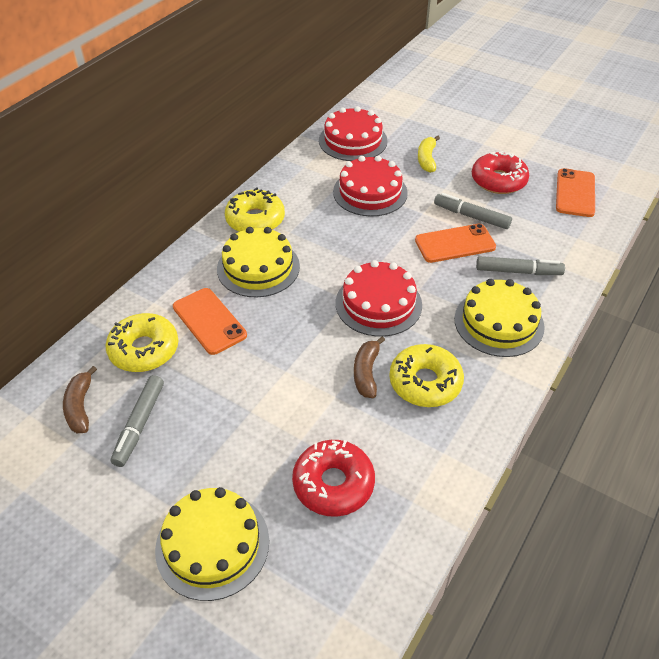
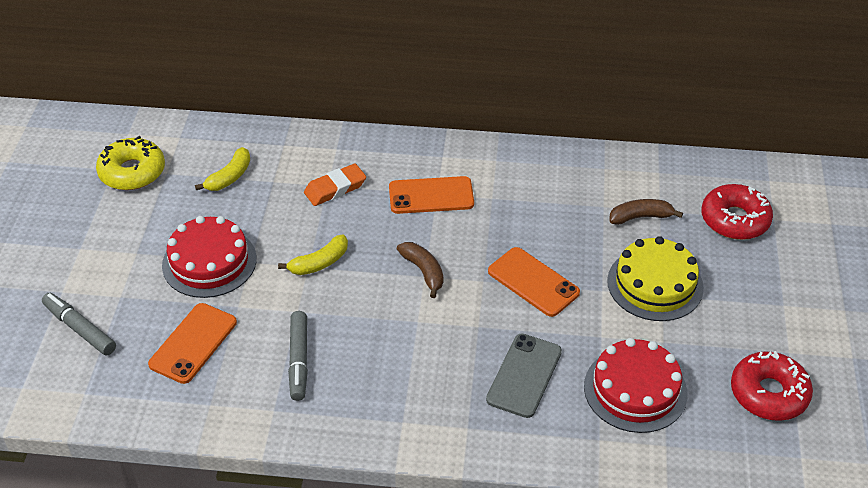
grey marker: 3 -> 2
grey phone: 0 -> 1
orange eraser: 0 -> 1
red cake: 3 -> 2
yellow banana: 1 -> 2
yellow cake: 3 -> 1
yellow donut: 3 -> 1

